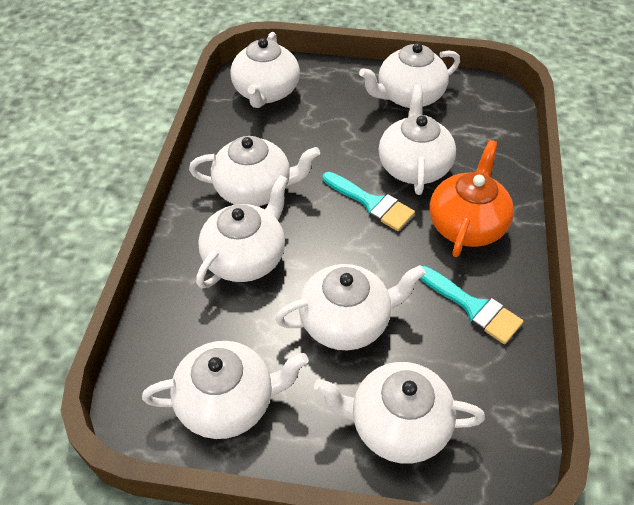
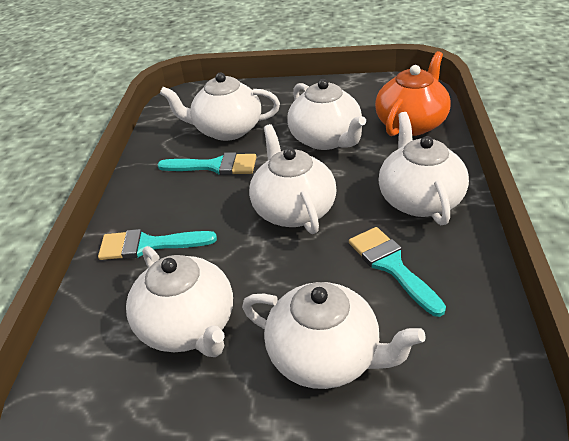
turquoise brush: 2 -> 3
white teapot: 8 -> 6

